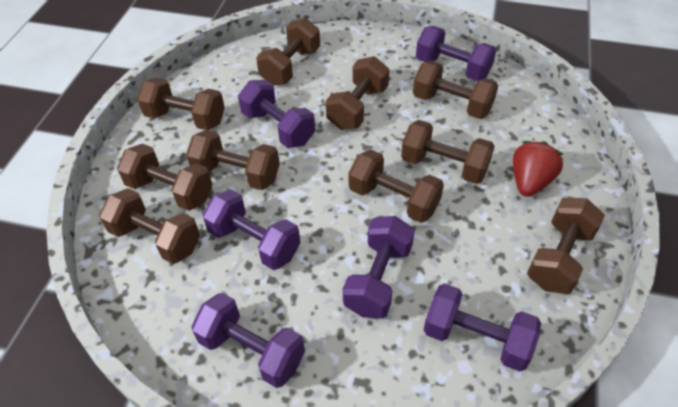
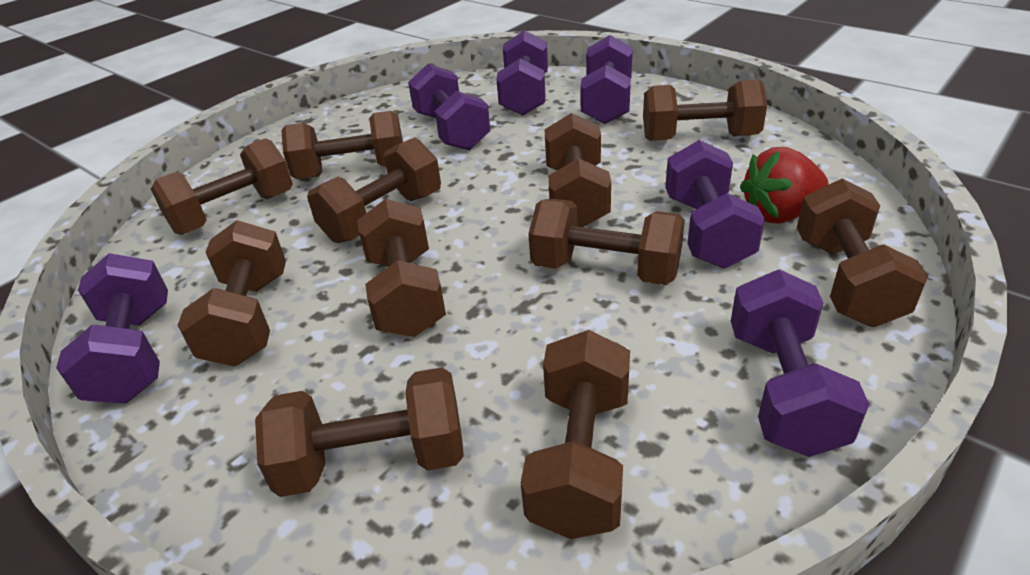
brown dumbbell: 10 -> 11

